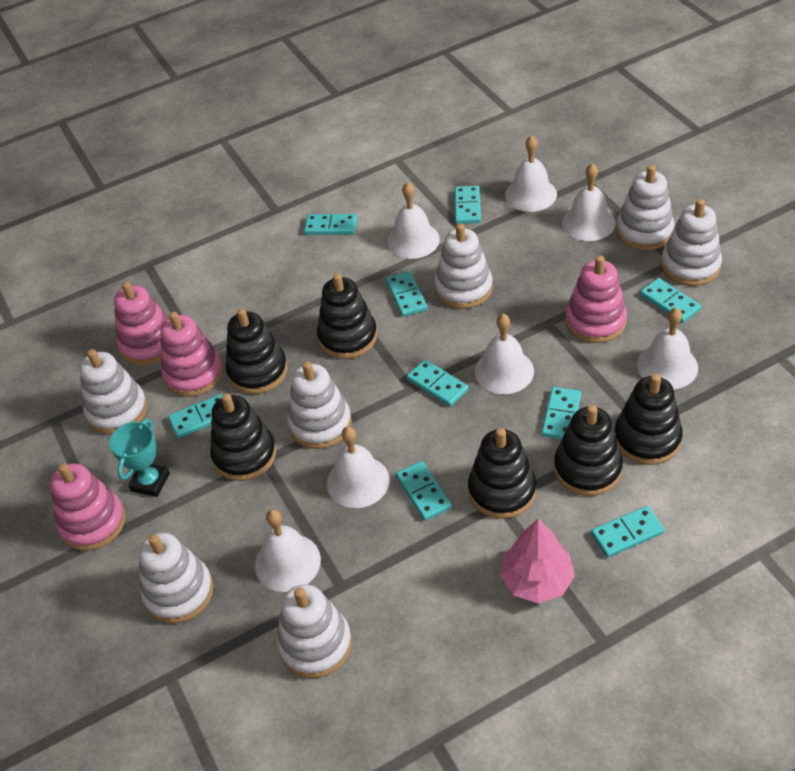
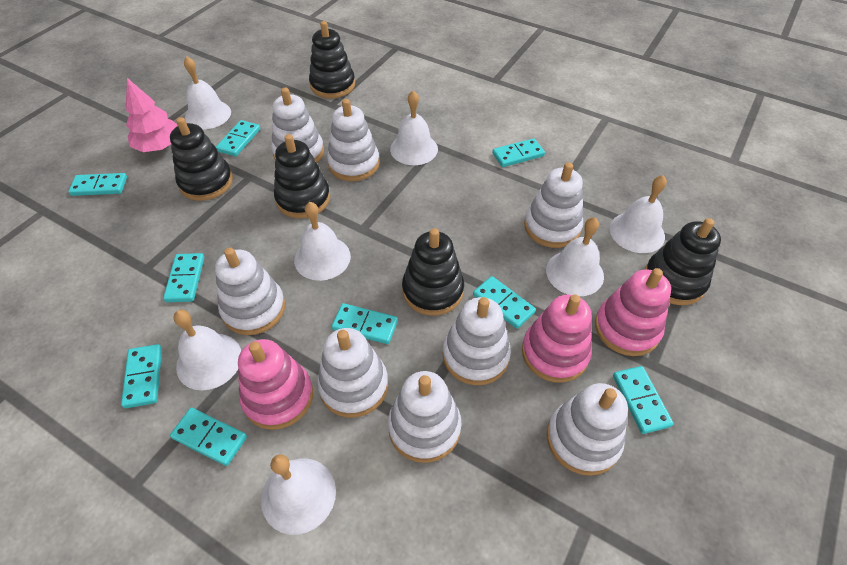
black stacking toy: 6 -> 5
pink stacking toy: 4 -> 3
turquoise trophy: 1 -> 0
white stacking toy: 7 -> 8

